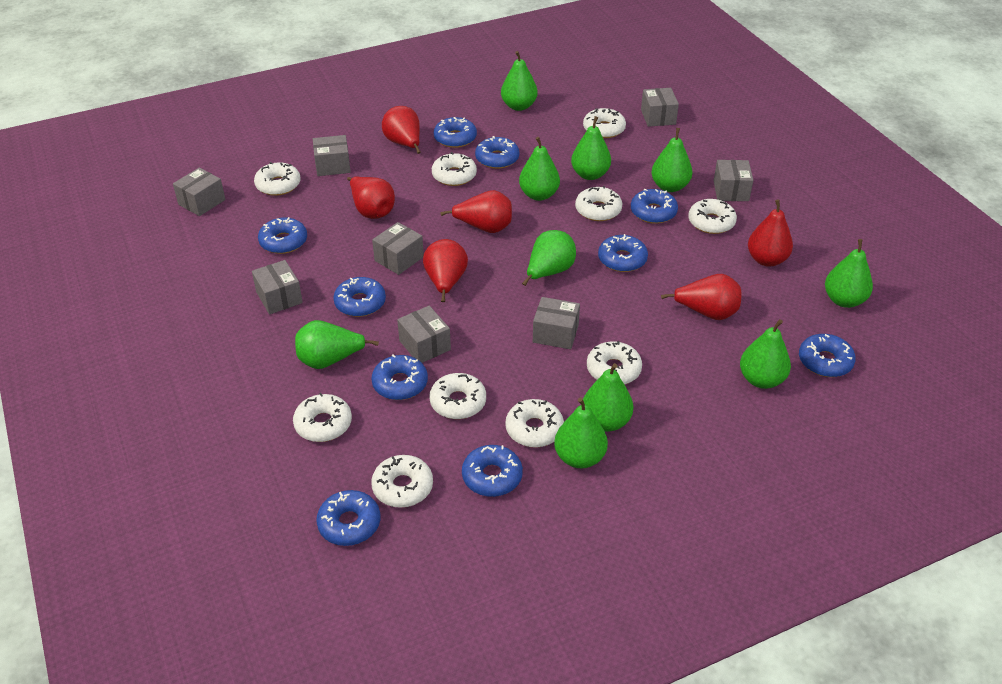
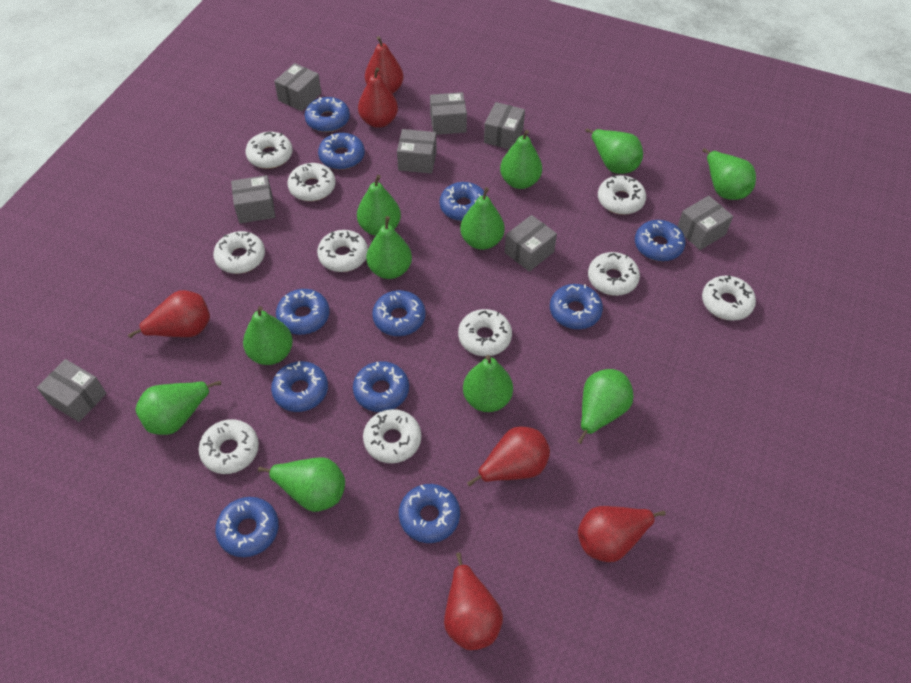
blue donut: 10 -> 11
green pear: 10 -> 11

